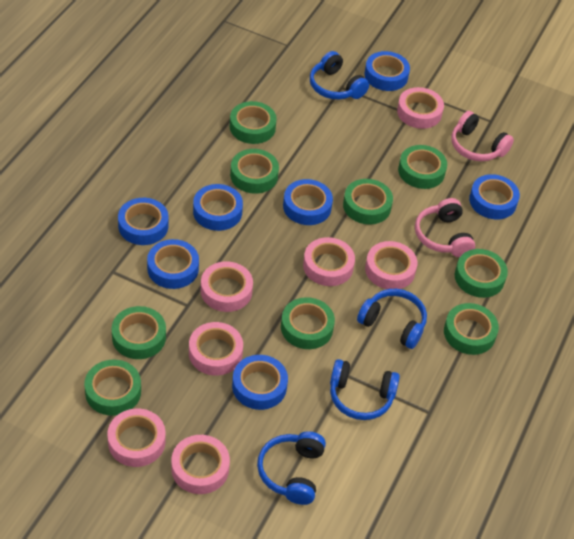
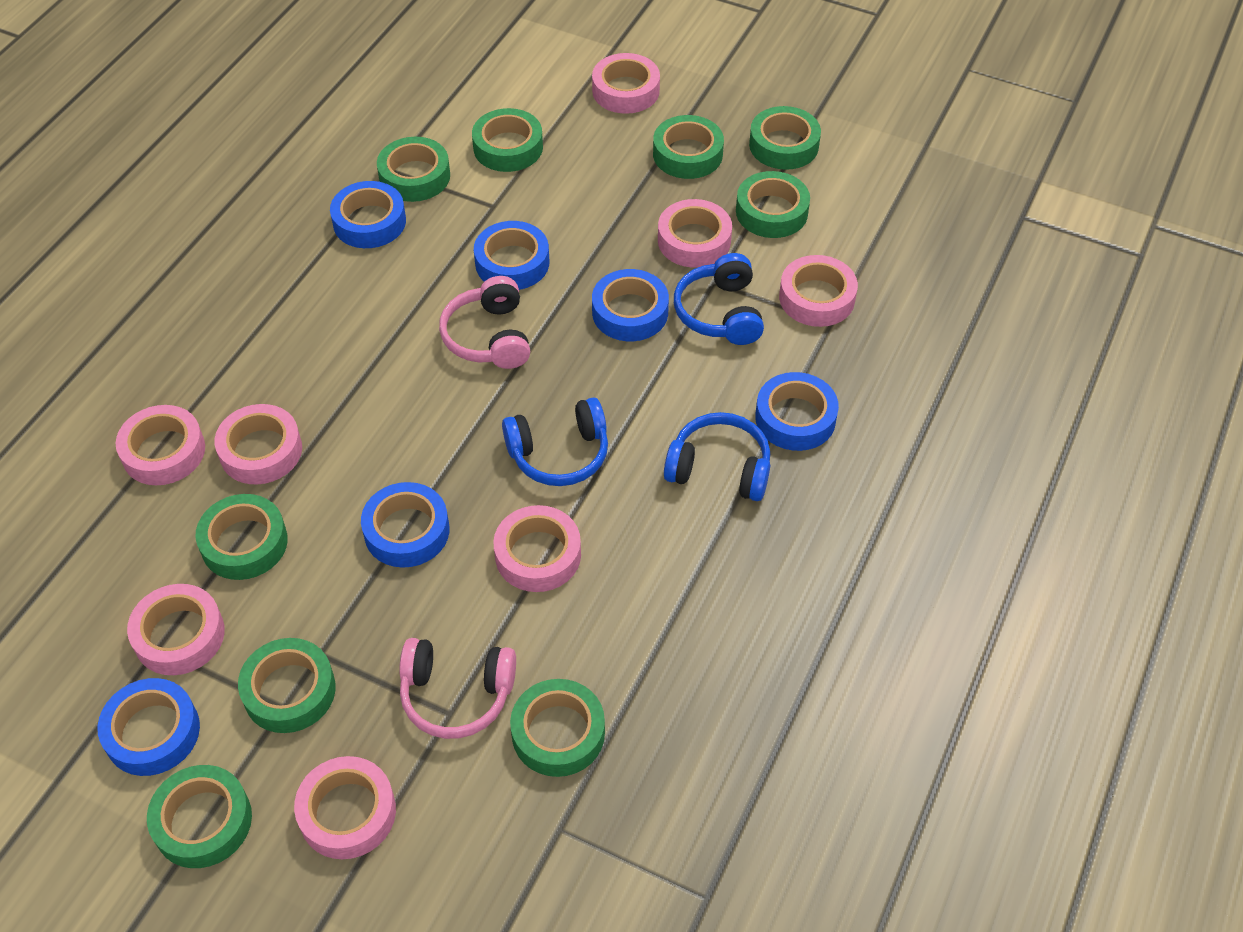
blue headphones: 4 -> 3
blue tape: 7 -> 6
pink tape: 7 -> 8

